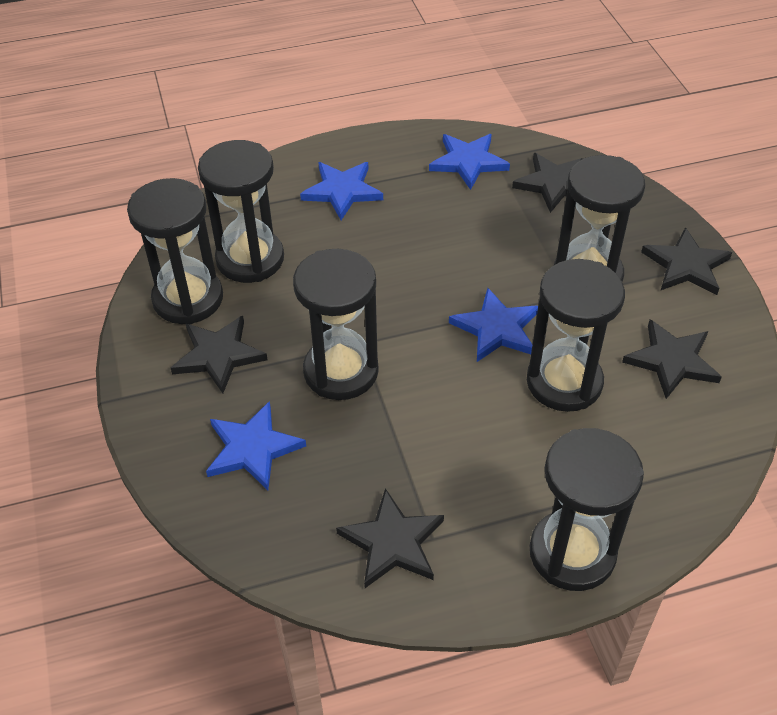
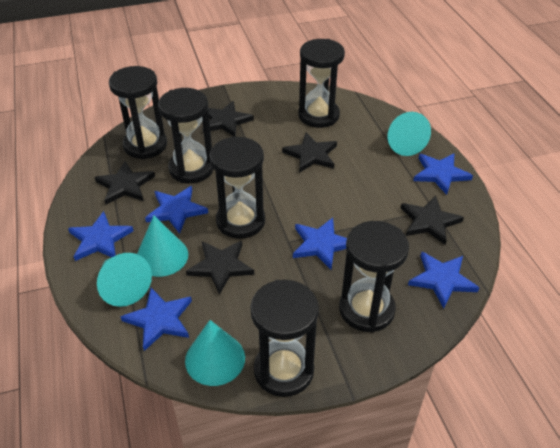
blue star: 4 -> 6
turquoise cone: 0 -> 4

